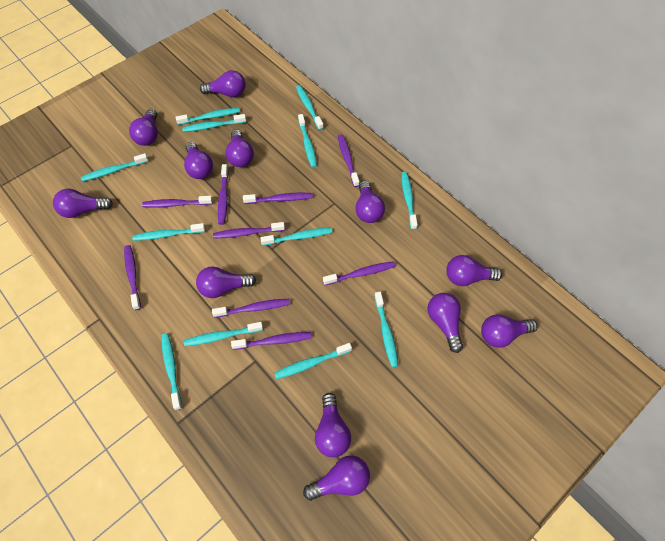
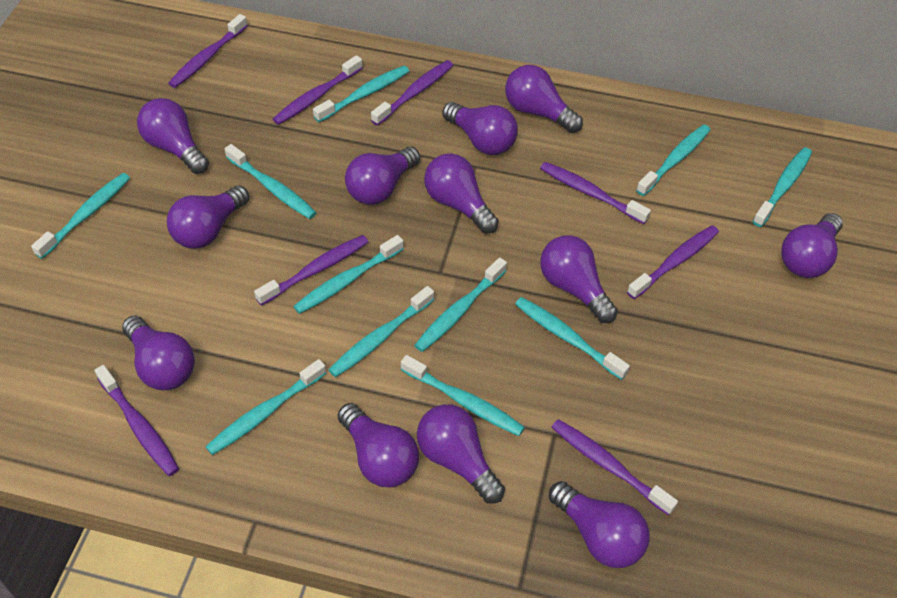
purple toothbrush: 9 -> 8
turquoise toothbrush: 12 -> 11

